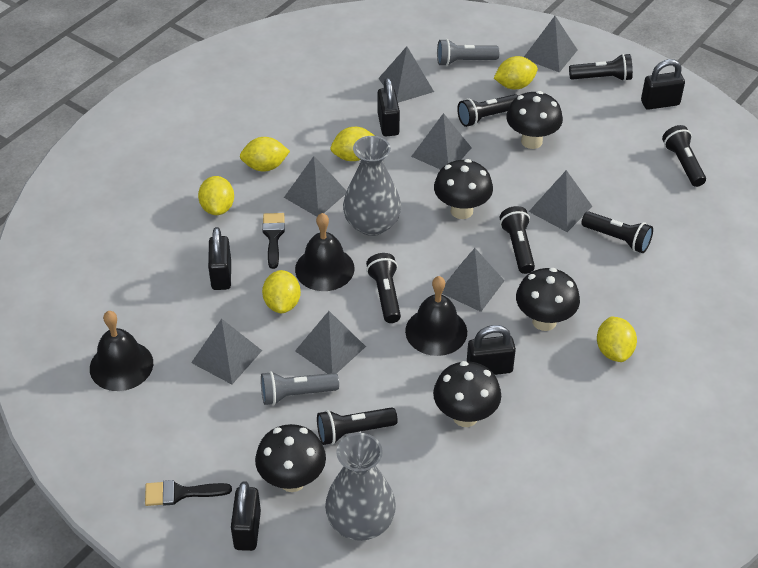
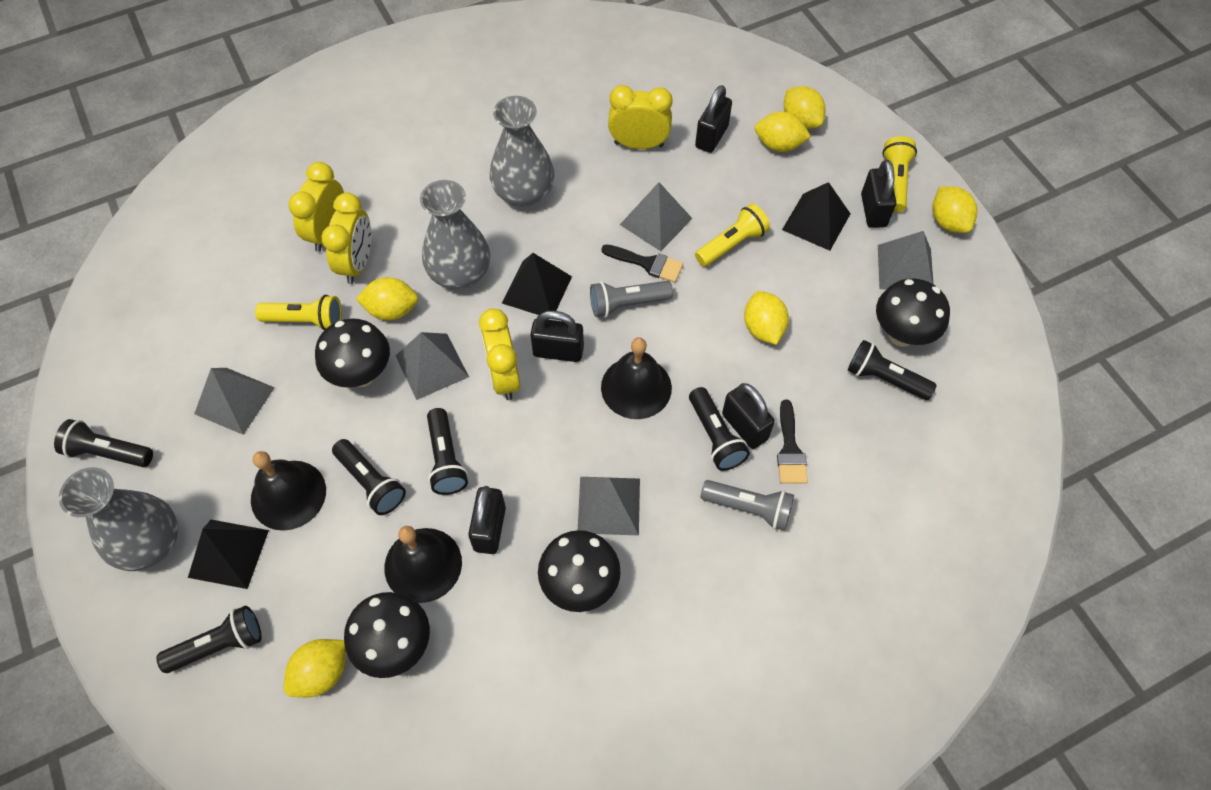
black flashlight: 7 -> 6
black mushroom: 5 -> 4
black pyramid: 0 -> 3
grey pyramid: 8 -> 5
grey vase: 2 -> 3
yellow clock: 0 -> 4
yellow flashlight: 0 -> 3

